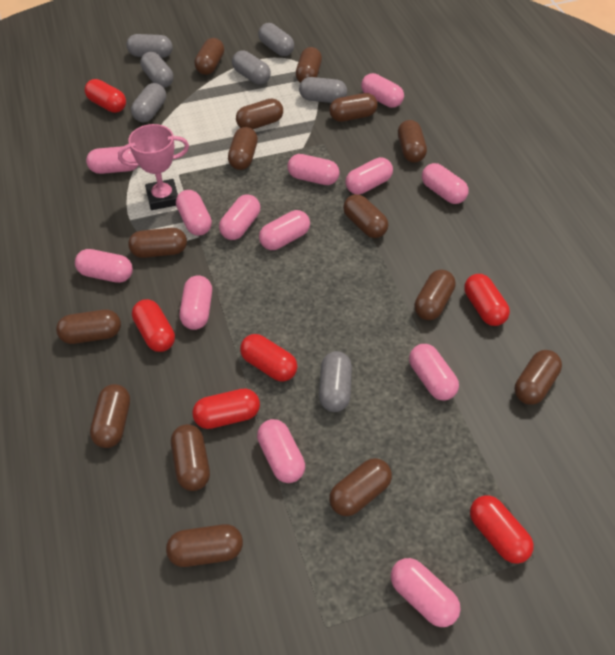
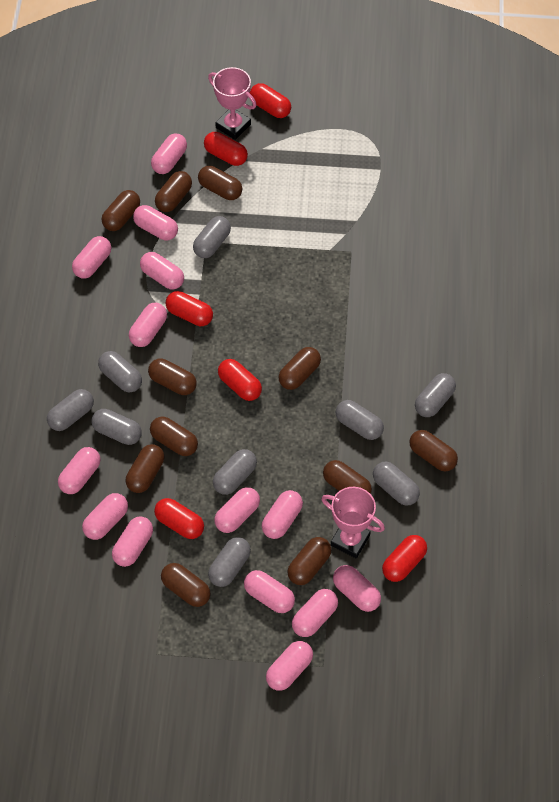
brown capsule: 15 -> 11
grey capsule: 7 -> 9
pink capsule: 13 -> 14
pink trophy: 1 -> 2

